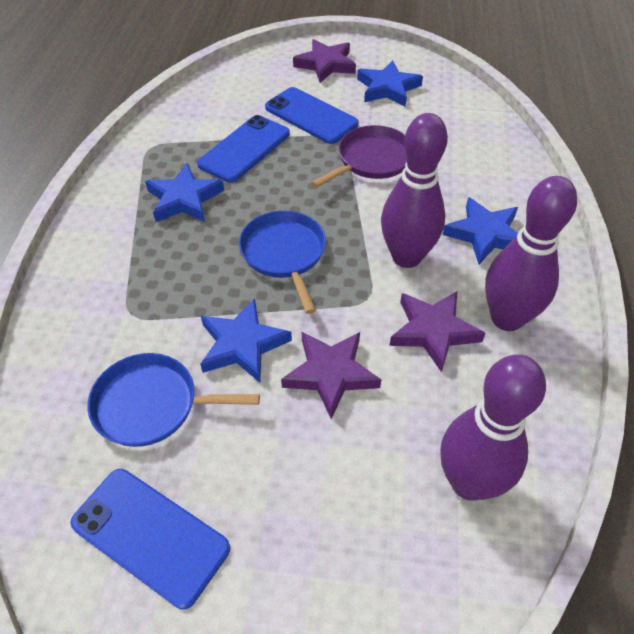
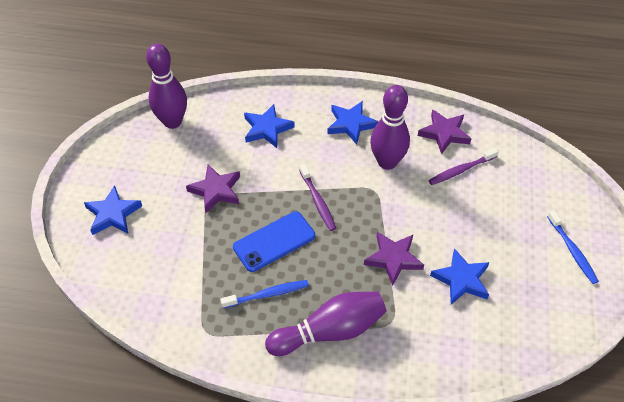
blue pan: 2 -> 0
blue phone: 3 -> 1
blue toothbrush: 0 -> 2
purple pan: 1 -> 0
purple toothbrush: 0 -> 2

